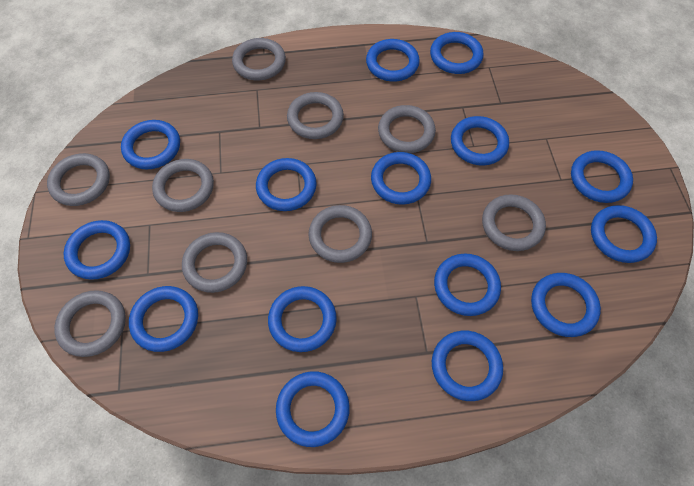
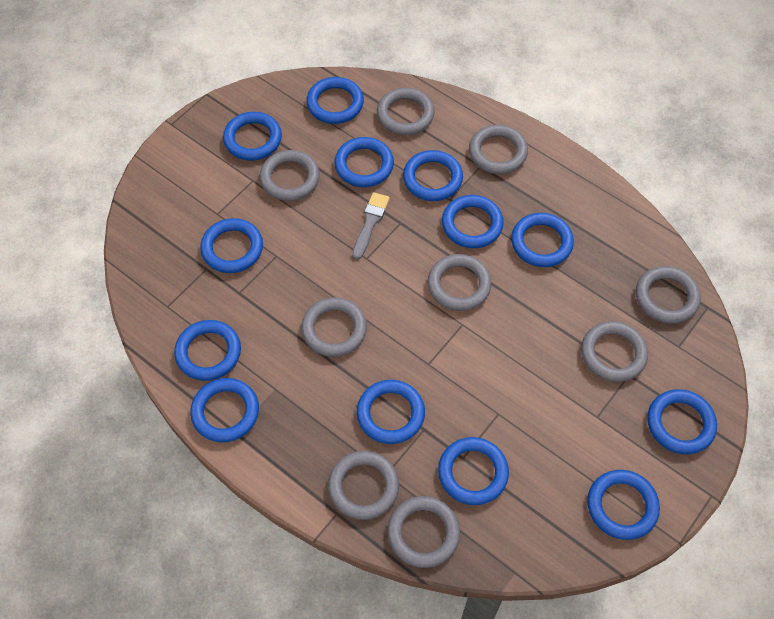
blue ring: 15 -> 13
grey brush: 0 -> 1

